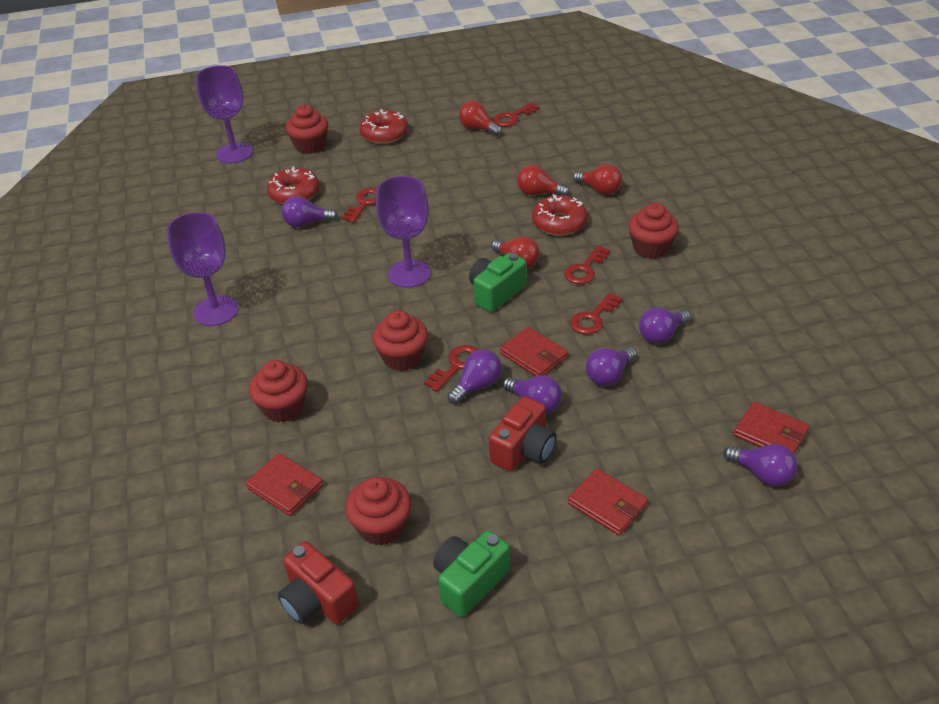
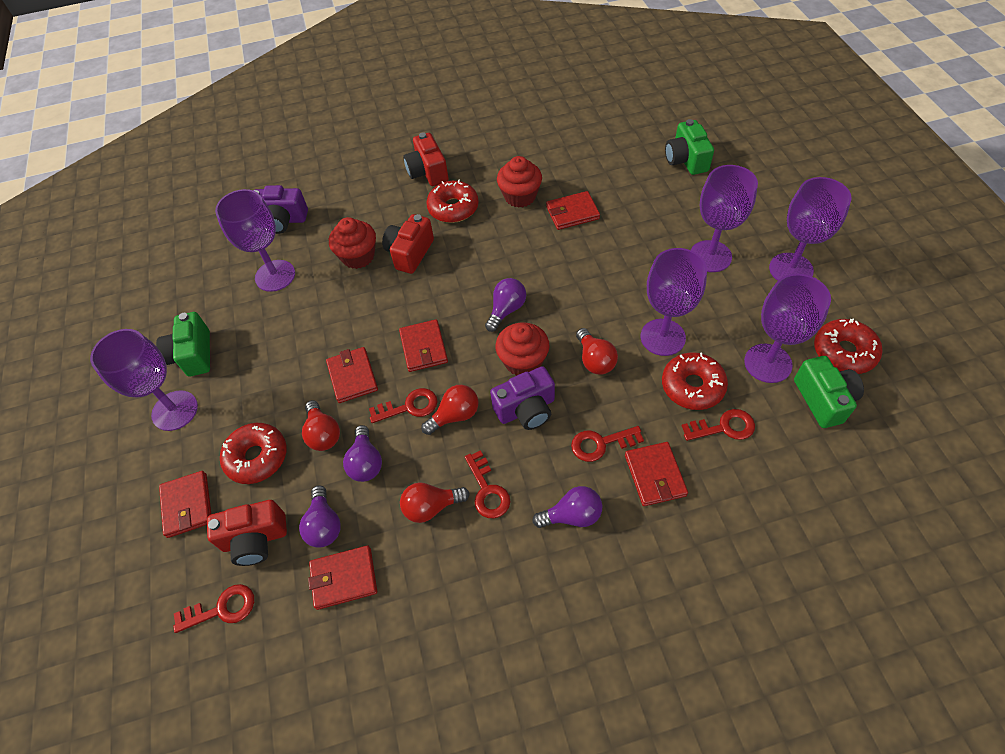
green camera: 2 -> 3
purple camera: 0 -> 2
purple goblet: 3 -> 6
purple light bulb: 6 -> 4
red camera: 2 -> 3
red cupcake: 5 -> 3
red donut: 3 -> 4
red wallet: 4 -> 6

